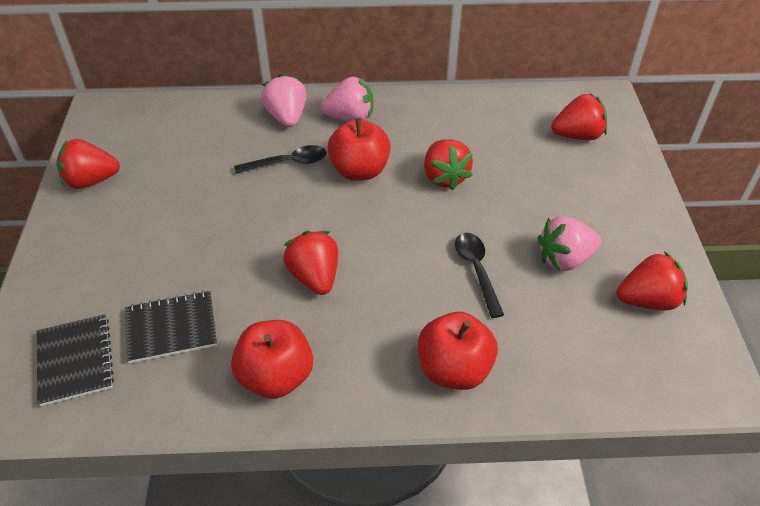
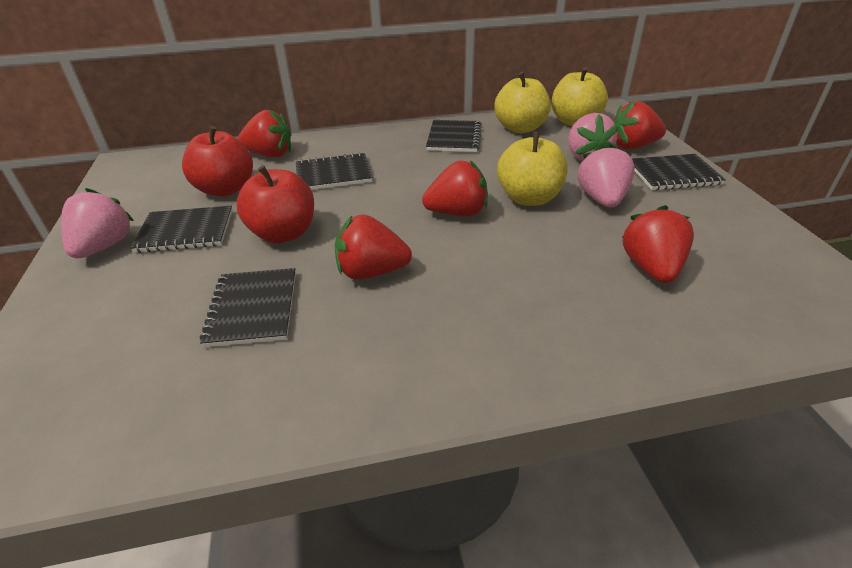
black notebook: 2 -> 5
black spoon: 2 -> 0
red apple: 3 -> 2
yellow apple: 0 -> 3

